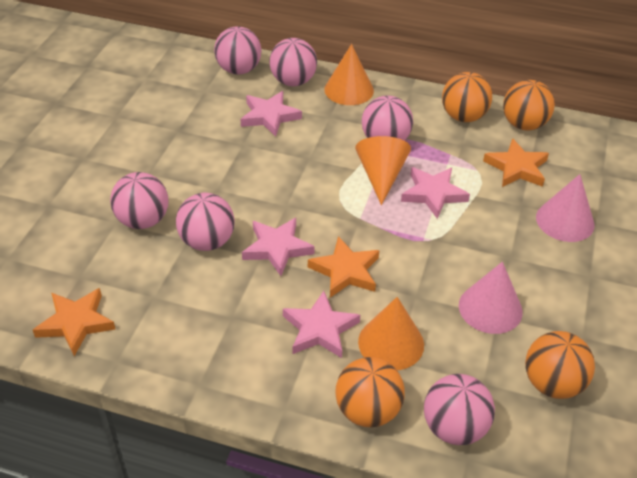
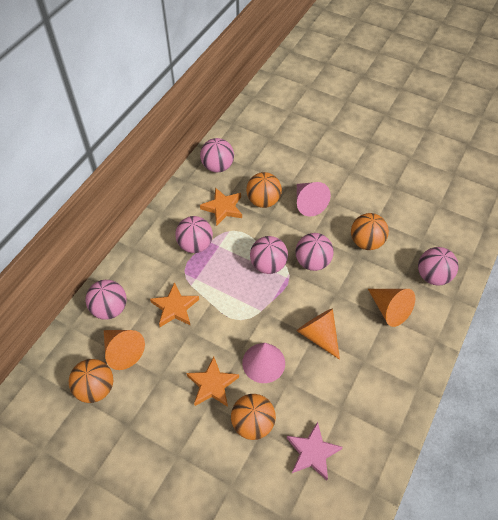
pink star: 4 -> 1

